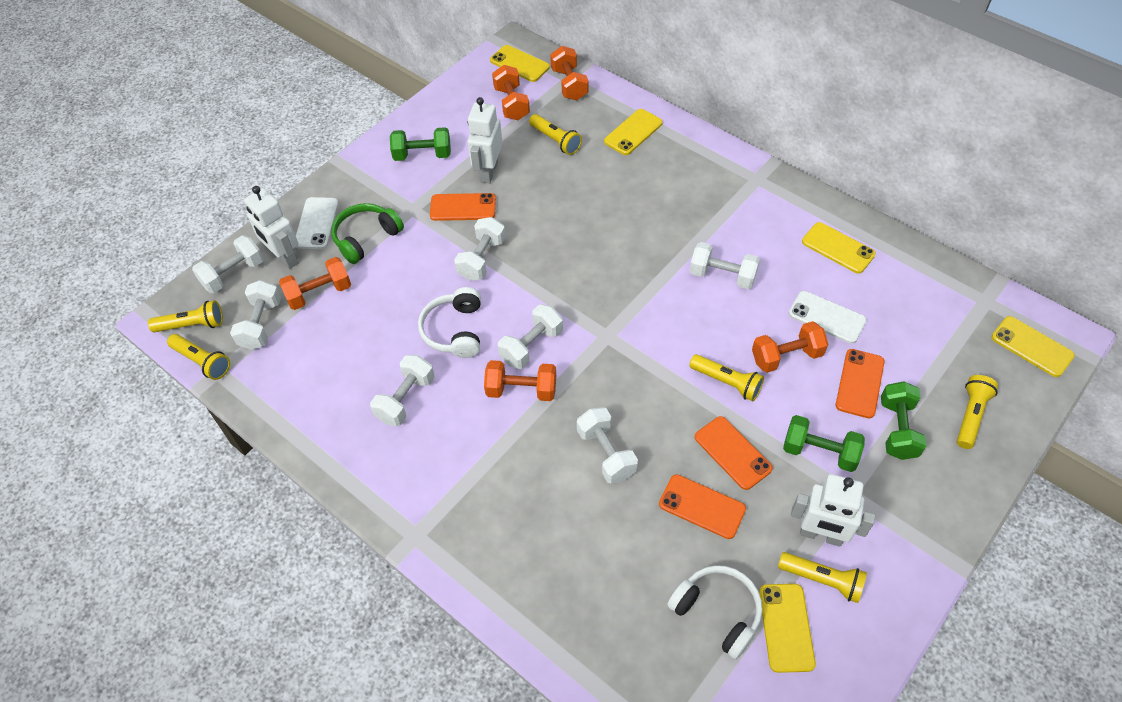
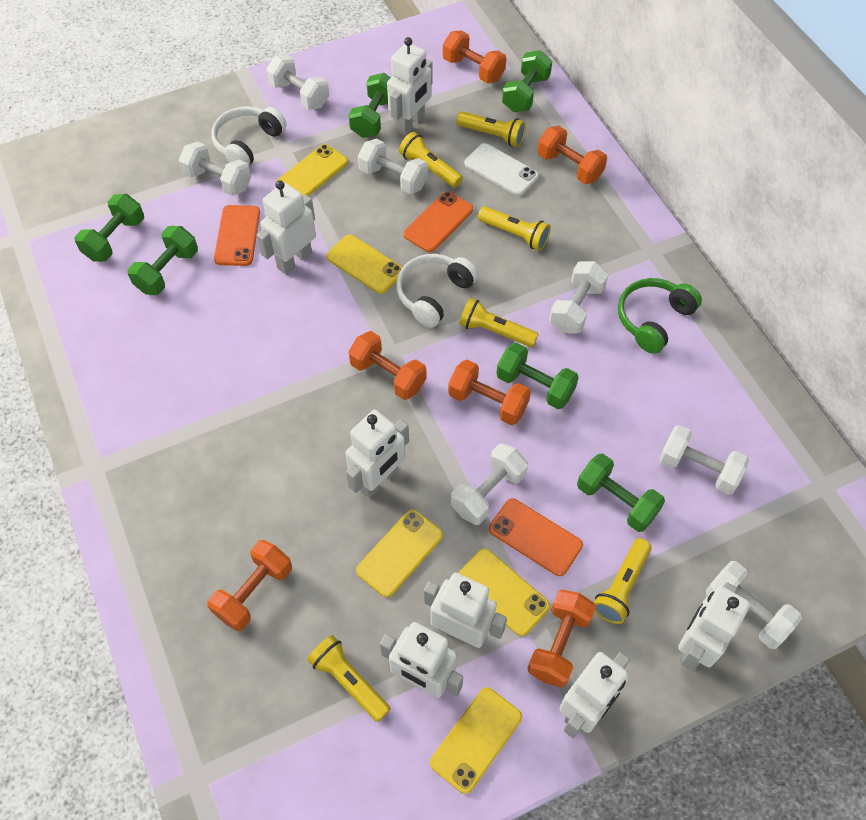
green dumbbell: 3 -> 6
orange dumbbell: 5 -> 6
orange phone: 4 -> 3
white phone: 2 -> 1
white robot: 3 -> 7

